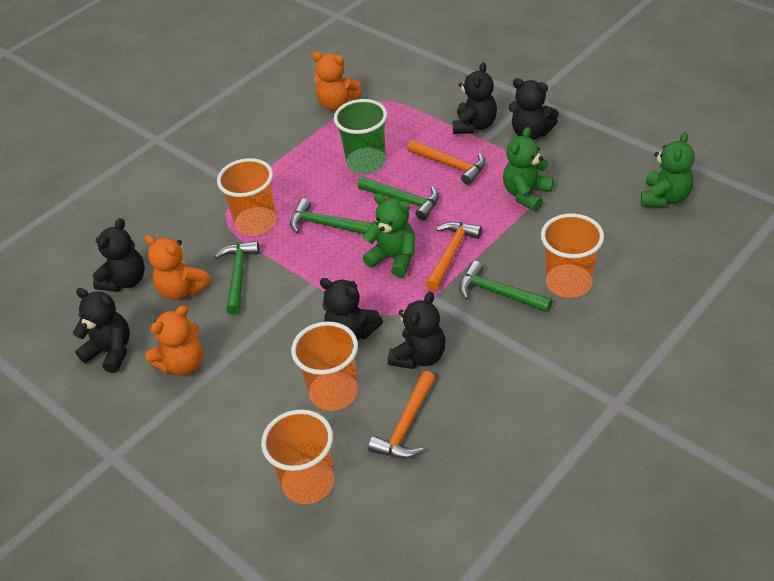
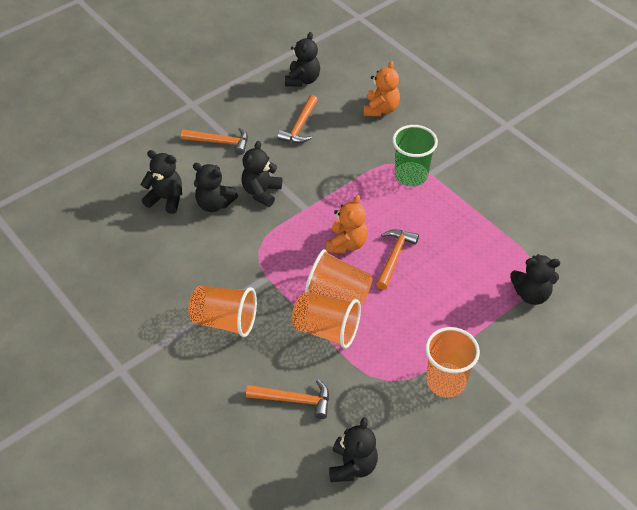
green hammer: 4 -> 0
green teddy bear: 3 -> 0
orange hammer: 3 -> 4
orange teddy bear: 3 -> 2

